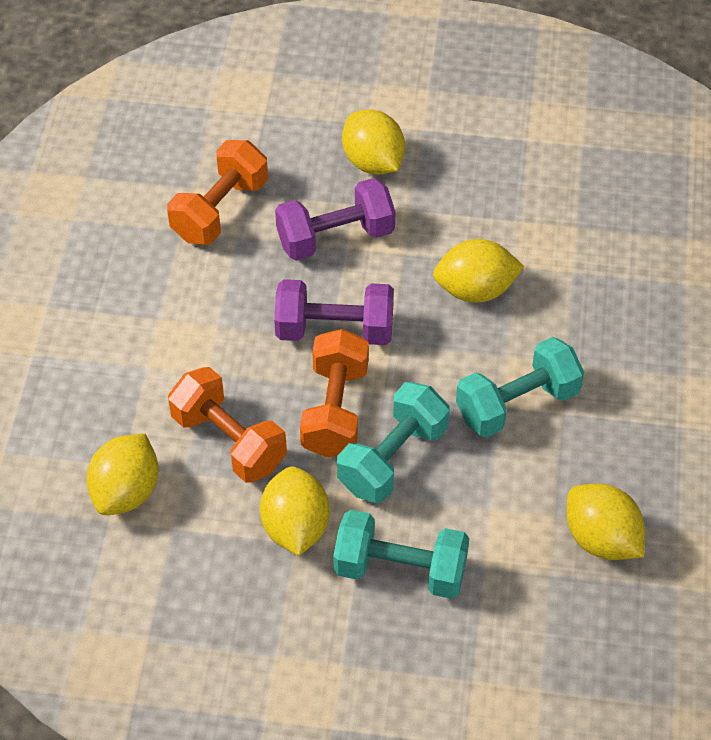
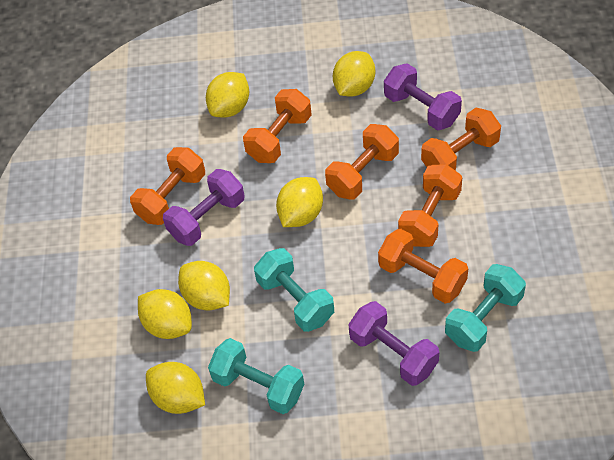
orange dumbbell: 3 -> 6
purple dumbbell: 2 -> 3
yellow lemon: 5 -> 6

